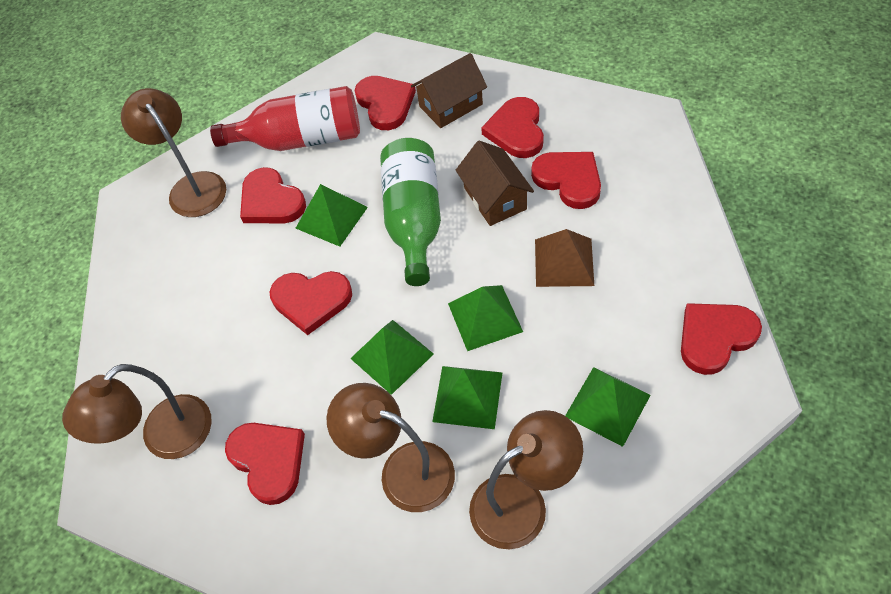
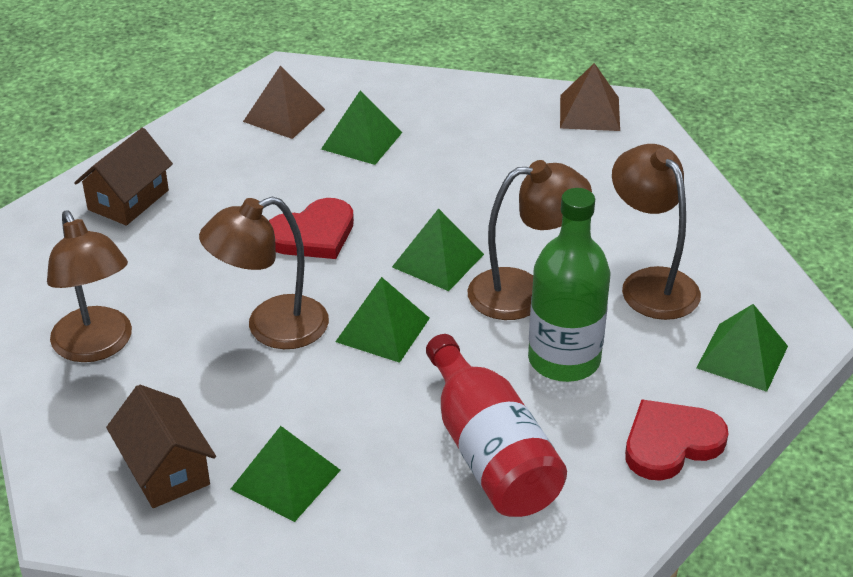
brown pyramid: 1 -> 2
red heart: 7 -> 2

